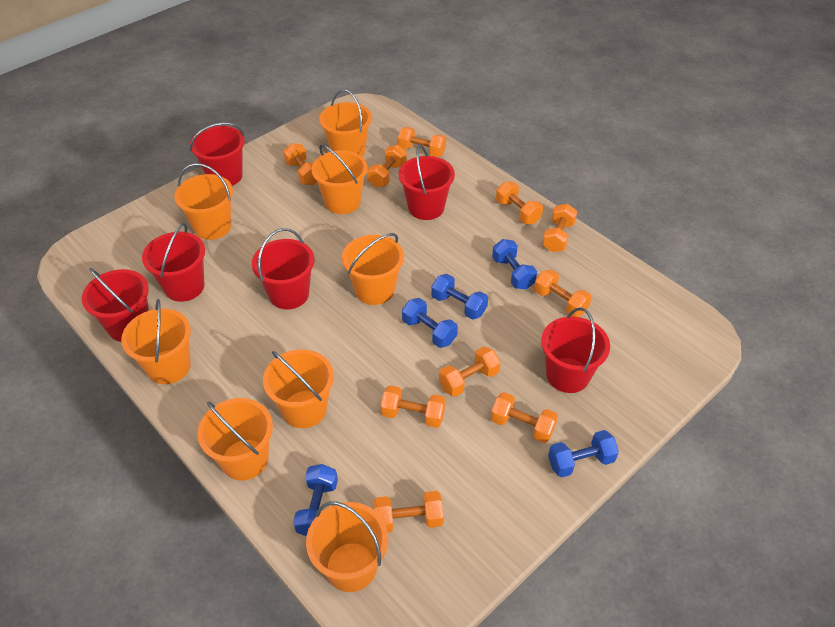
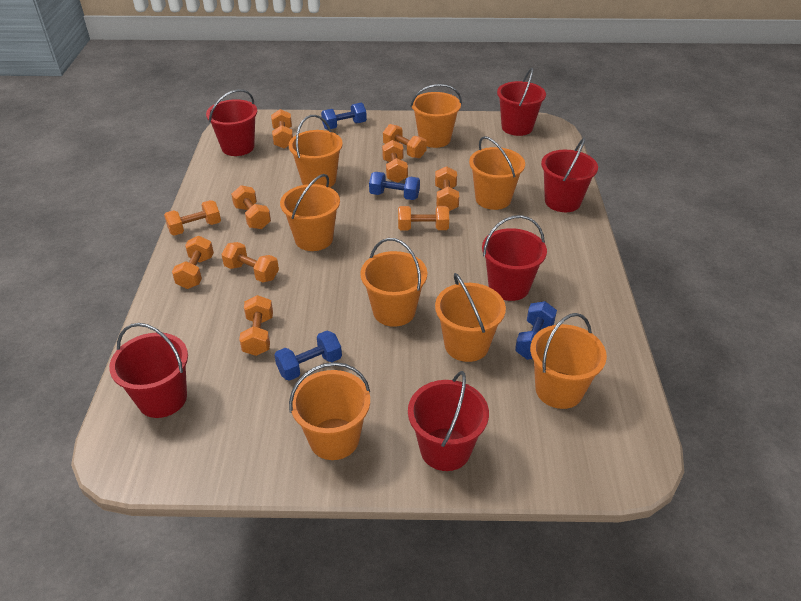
blue dumbbell: 5 -> 4

